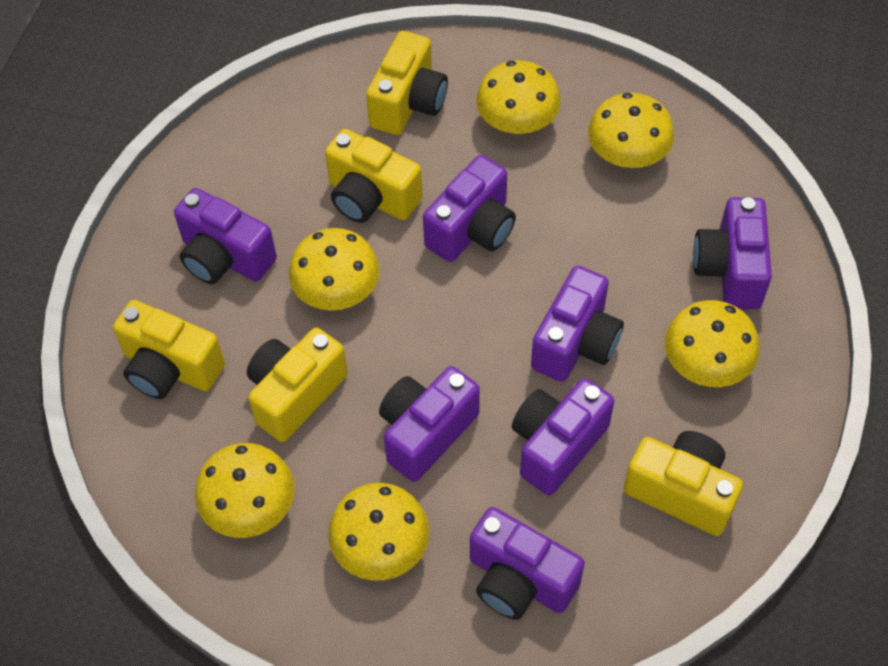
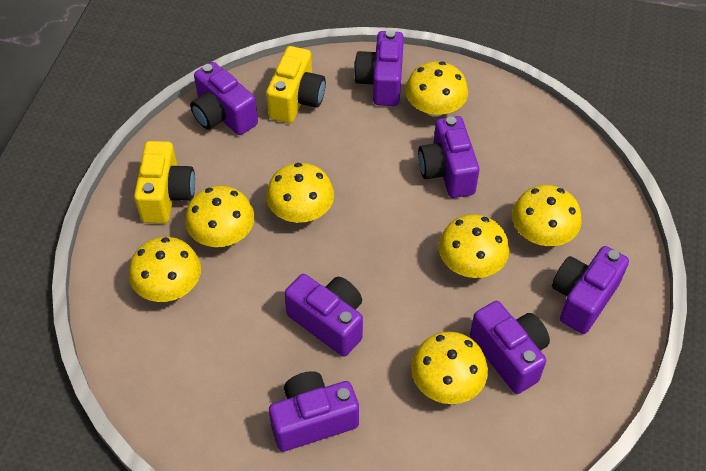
yellow camera: 5 -> 2
yellow mushroom: 6 -> 7

